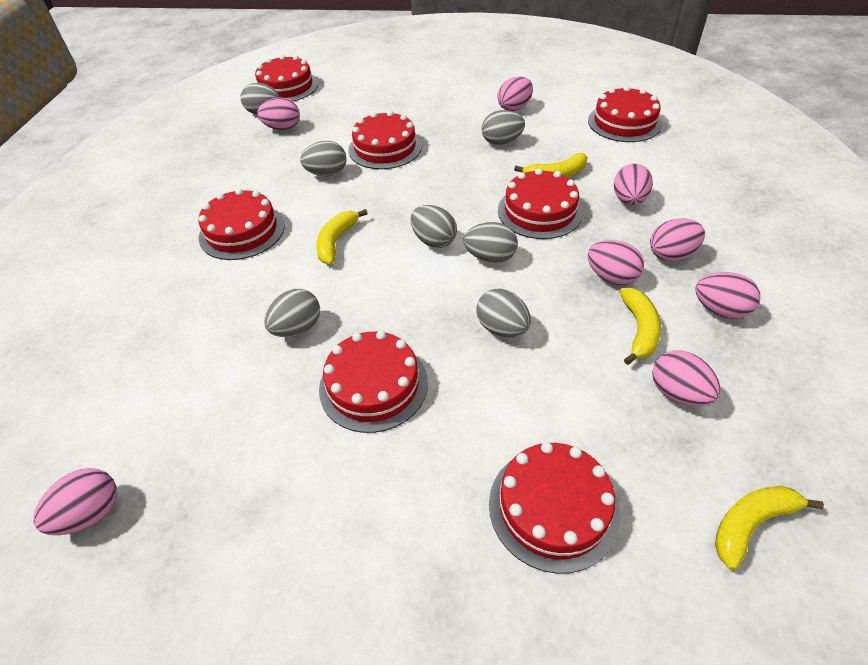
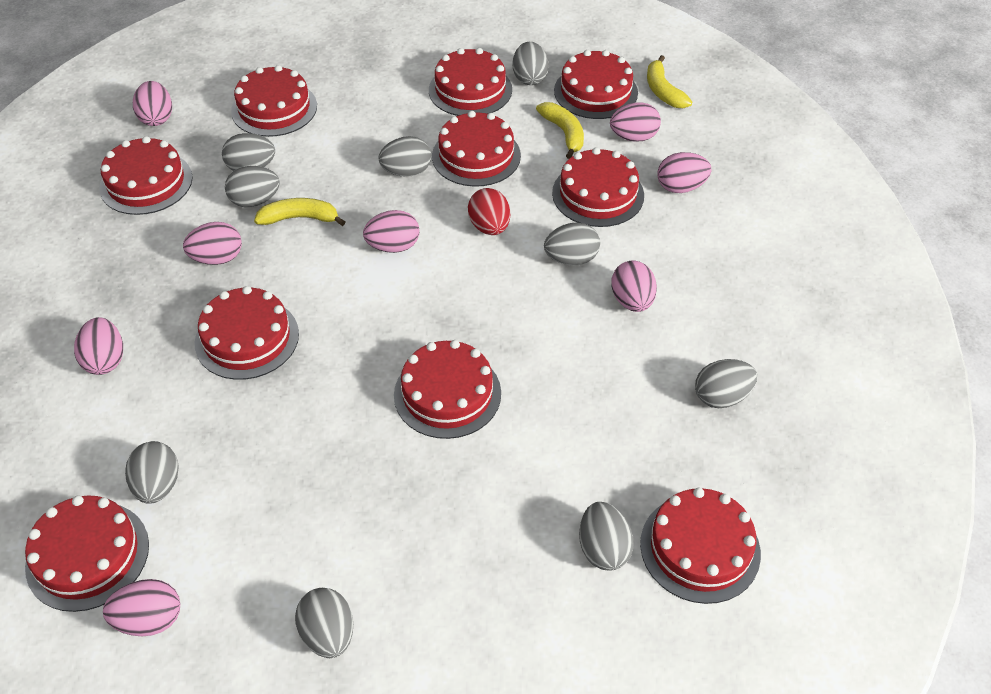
grey egg: 7 -> 9
red cake: 7 -> 10
red egg: 0 -> 1
yellow banana: 4 -> 3

